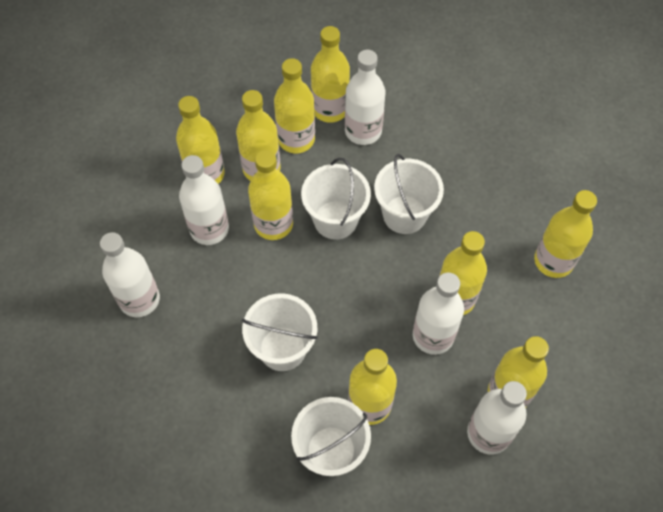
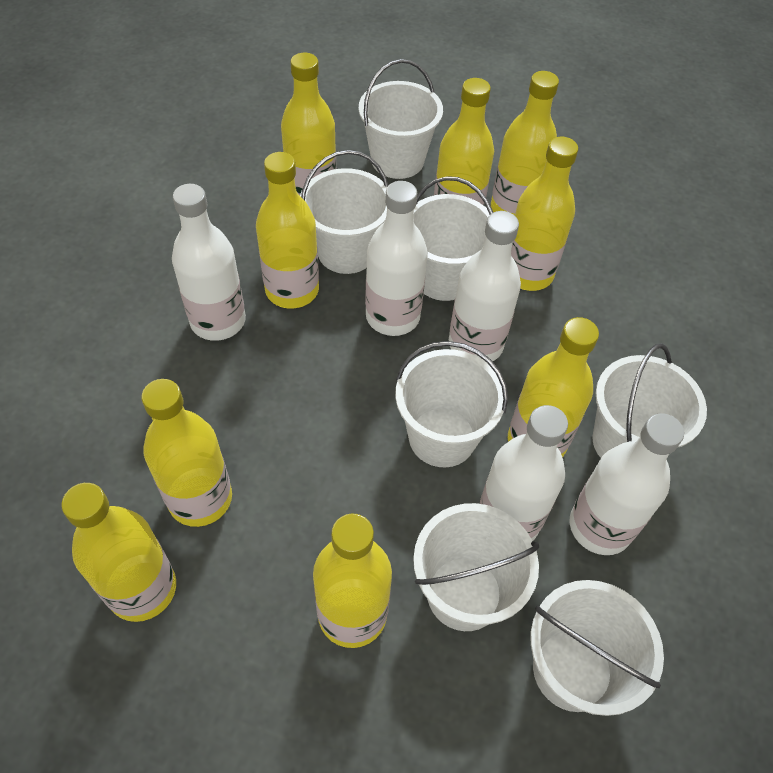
white bucket: 4 -> 7

